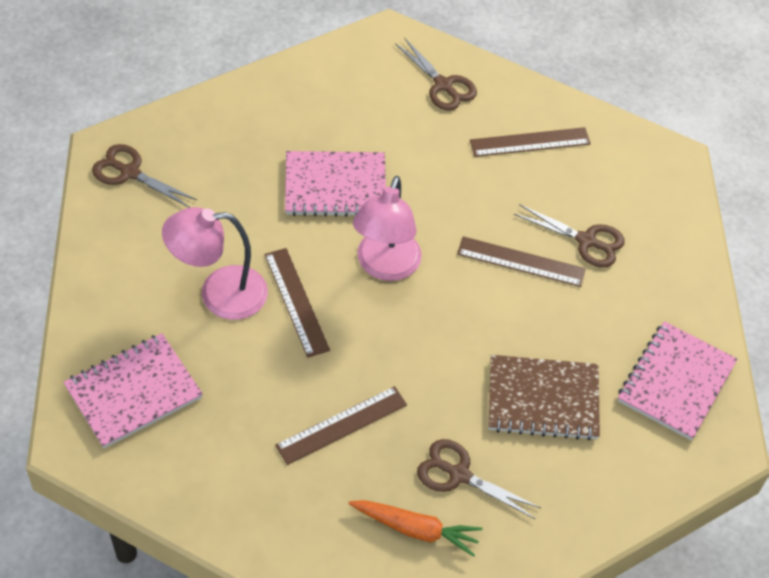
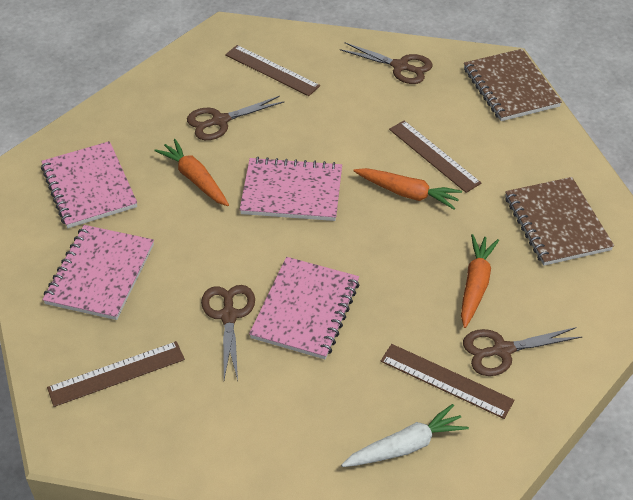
brown notebook: 1 -> 2
orange carrot: 1 -> 3
pink lamp: 2 -> 0
pink notebook: 3 -> 4
white carrot: 0 -> 1

